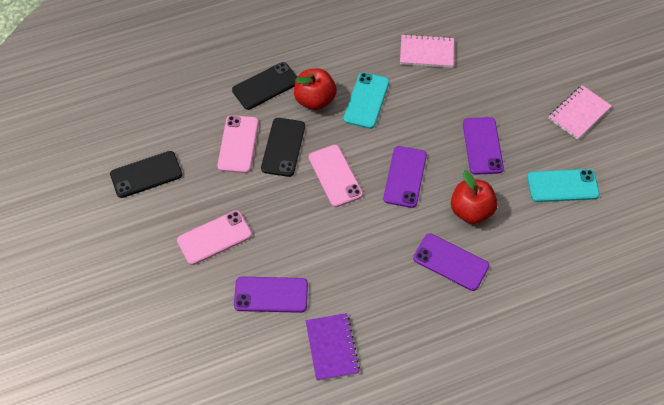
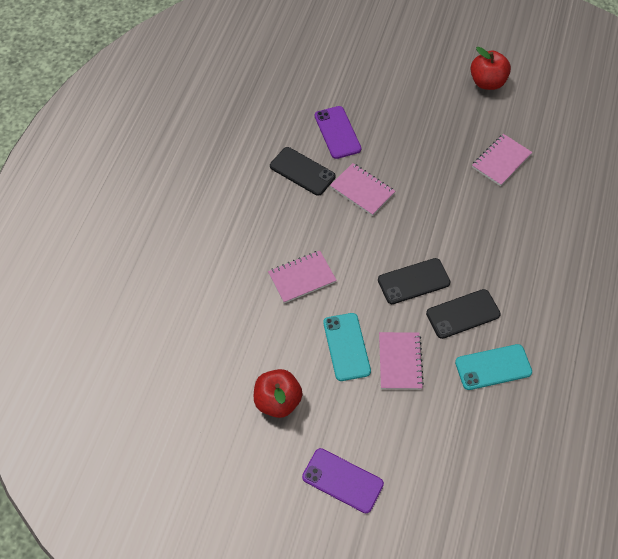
pink notebook: 2 -> 4
pink phone: 3 -> 0
purple notebook: 1 -> 0
purple phone: 4 -> 2

